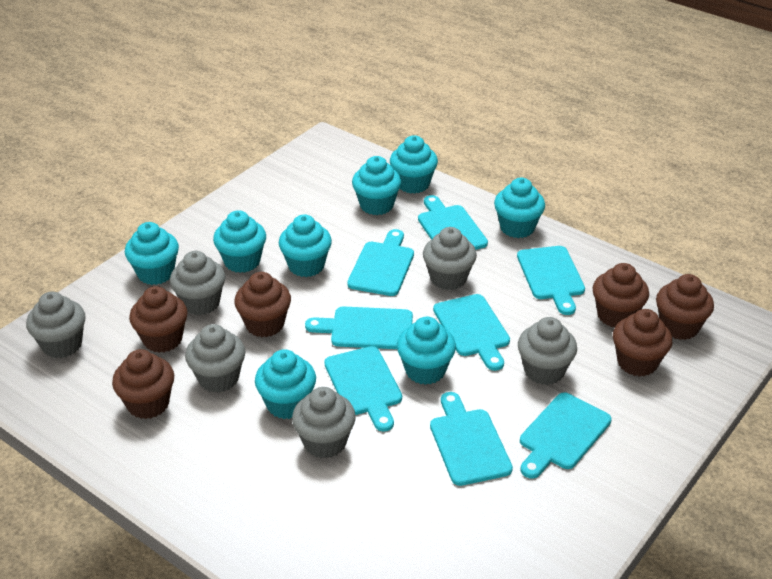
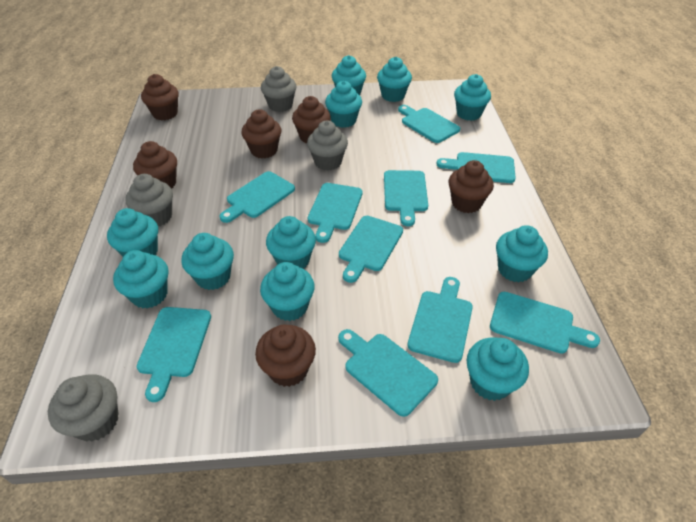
grey cupcake: 6 -> 4
turquoise cupcake: 8 -> 11
turquoise cutting board: 8 -> 10

